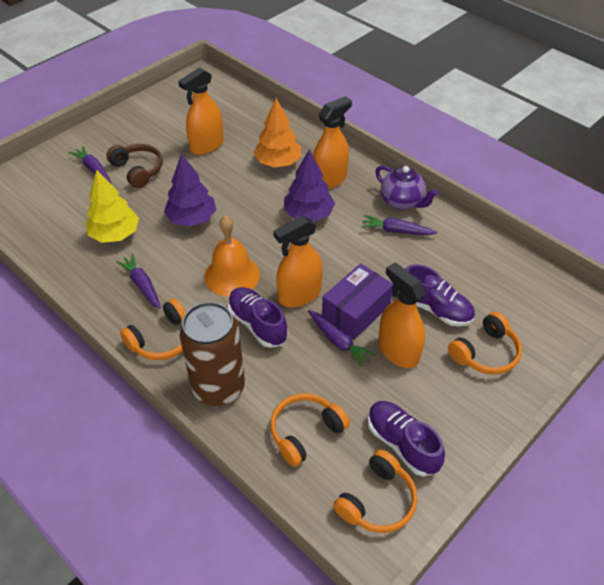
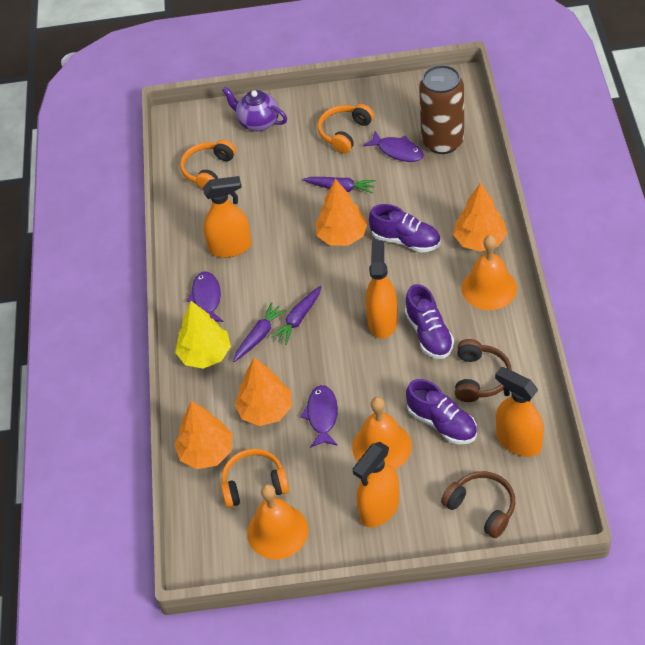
brown headphones: 1 -> 2
orange bell: 1 -> 3
orange headphones: 4 -> 3
orange tree: 1 -> 4
purple box: 1 -> 0
purple carrot: 4 -> 3
purple fish: 0 -> 3
purple tree: 2 -> 0

